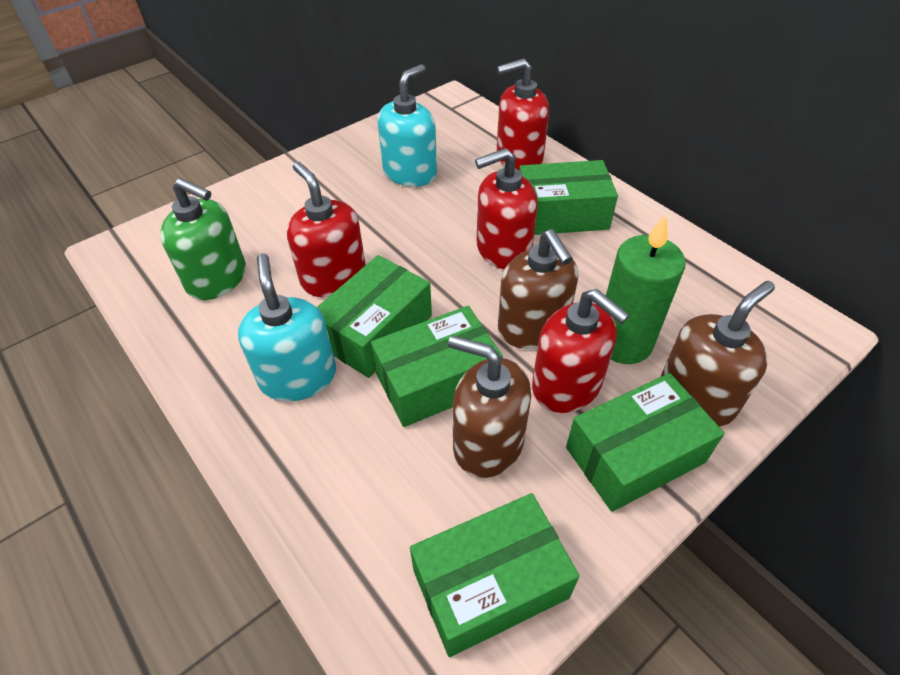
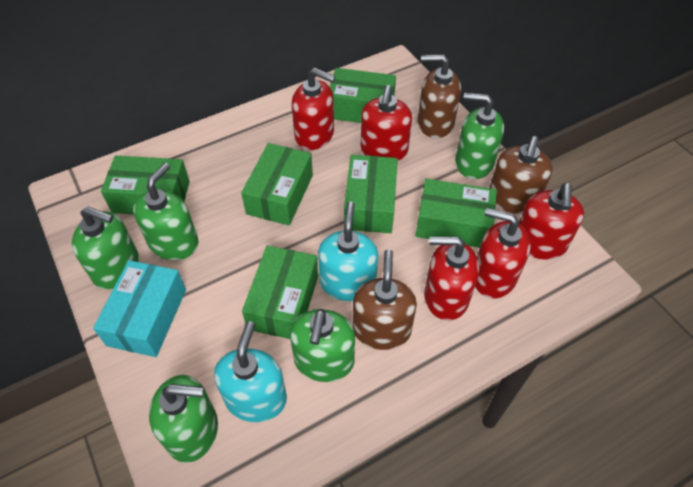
green box: 5 -> 6
green candle: 1 -> 0
green soap dispenser: 1 -> 5
red soap dispenser: 4 -> 5
turquoise box: 0 -> 1

